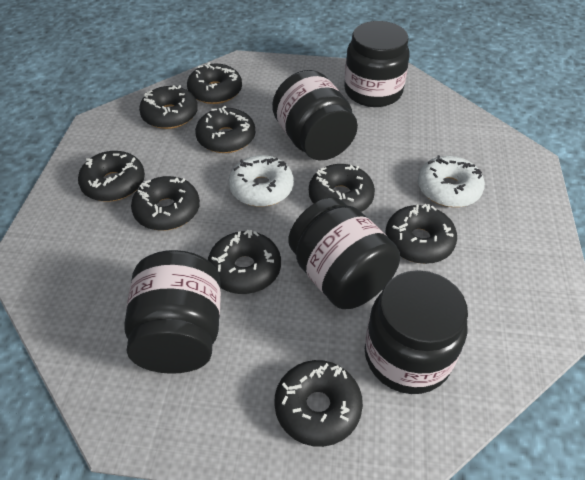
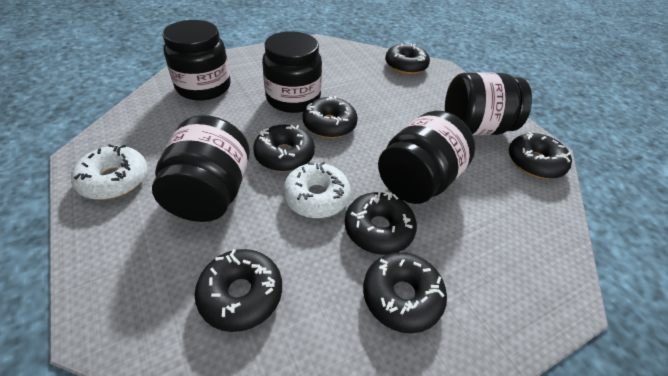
black donut: 9 -> 7

